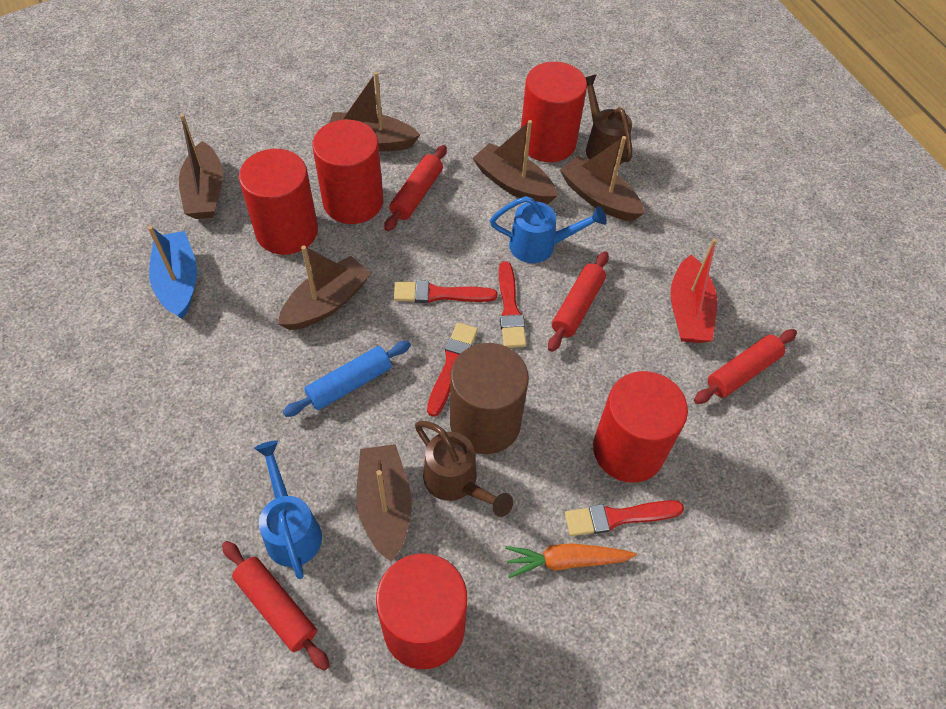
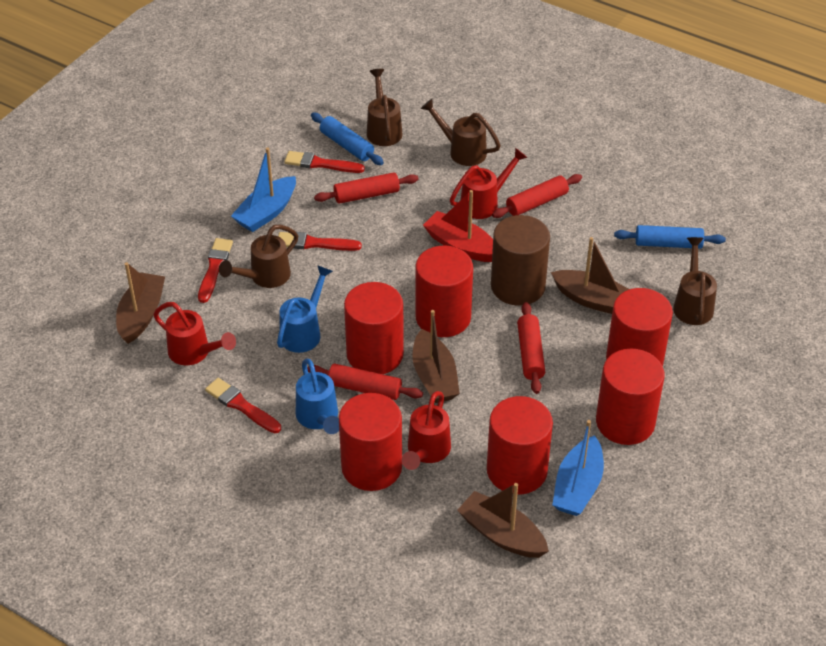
blue boat: 1 -> 2
blue rolling pin: 1 -> 2
brown boat: 6 -> 4
brown watering can: 2 -> 4
orange carrot: 1 -> 0
red cylinder: 5 -> 6
red watering can: 0 -> 3

